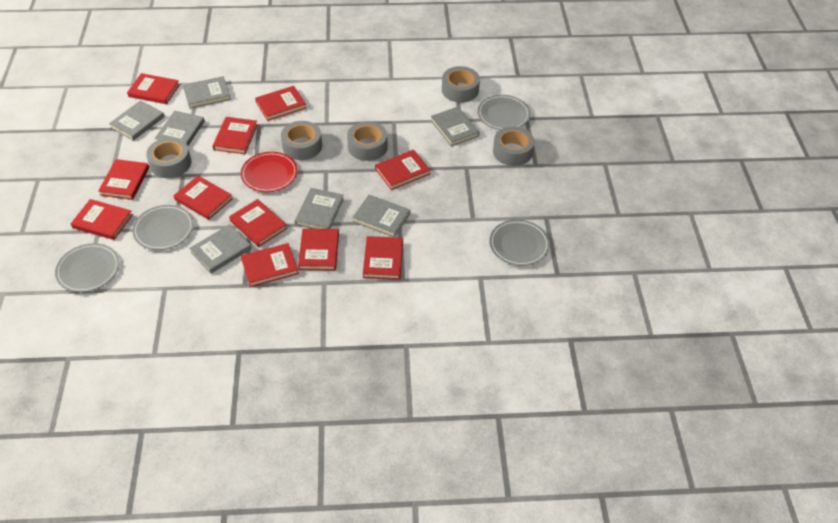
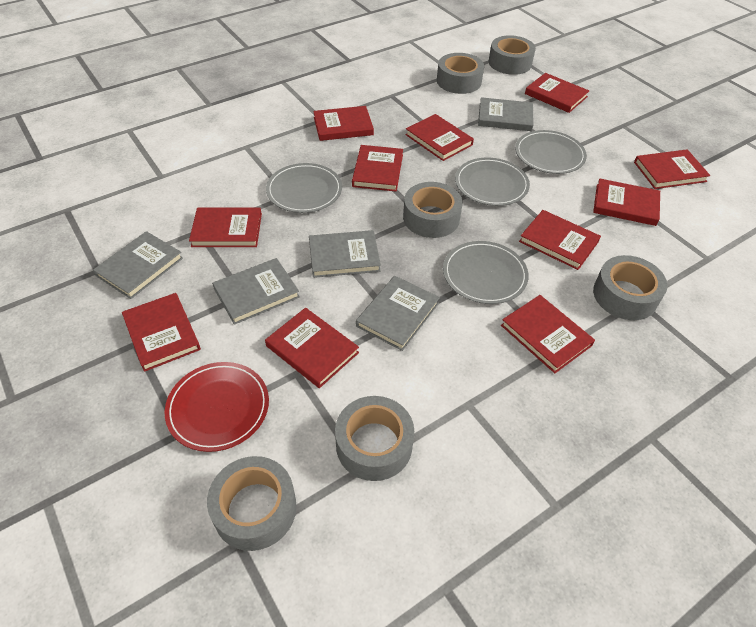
grey book: 7 -> 5
grey tape: 5 -> 6

